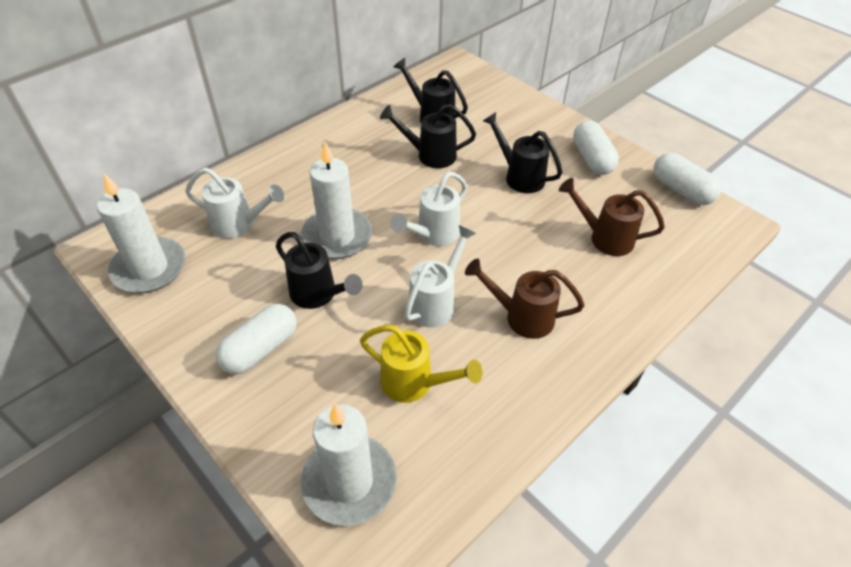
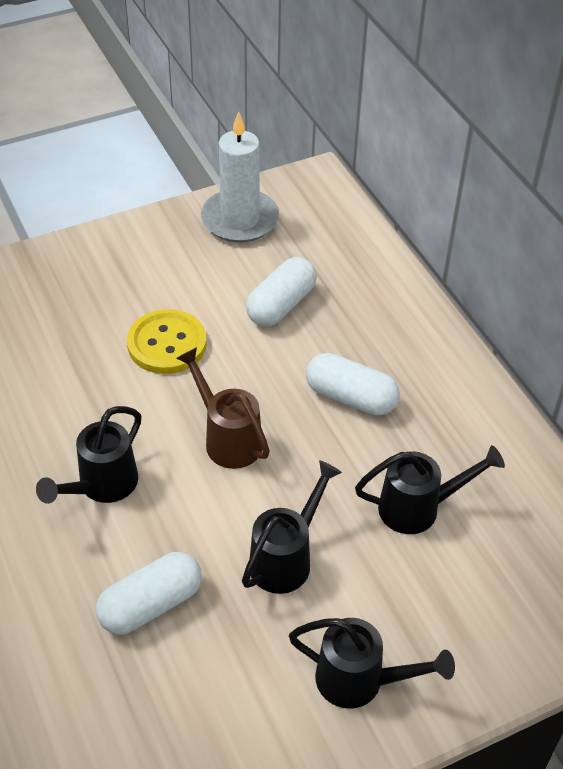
brown watering can: 2 -> 1
white candle: 3 -> 1
white watering can: 3 -> 0
yellow button: 0 -> 1
yellow watering can: 1 -> 0

